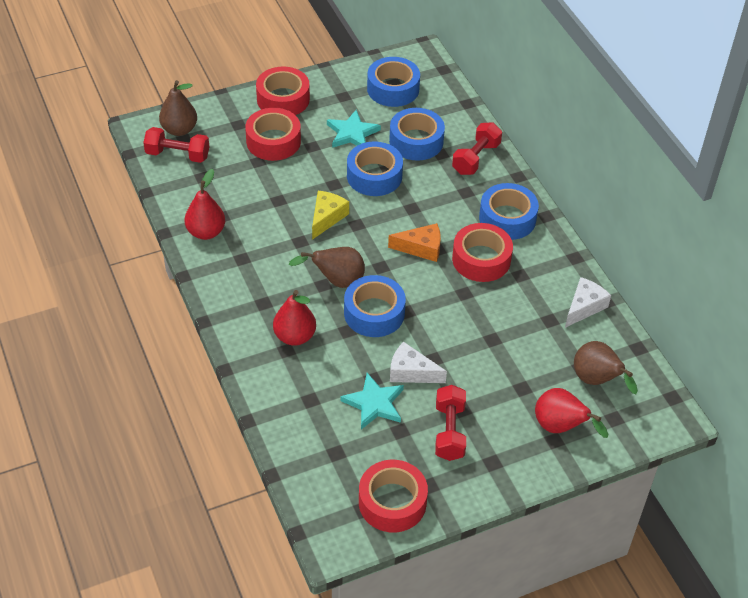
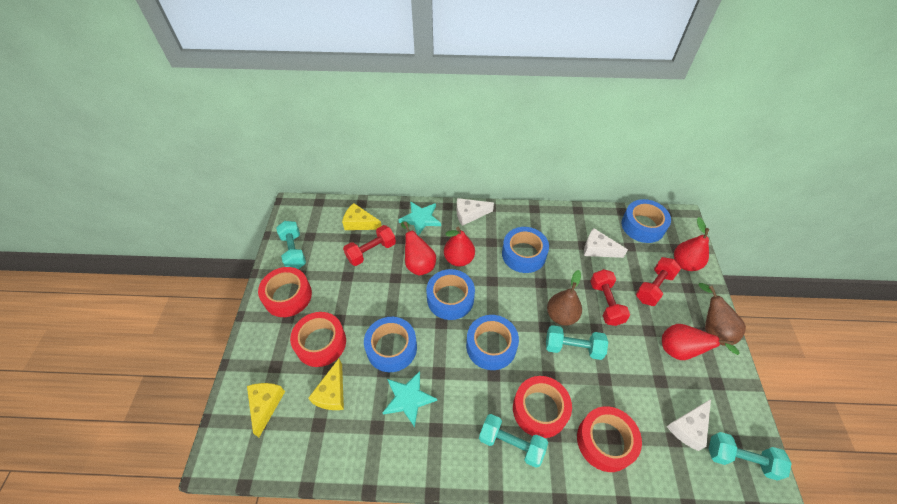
brown pear: 3 -> 2
orange cheese: 1 -> 0
red pear: 3 -> 4
turquoise dumbbell: 0 -> 4
white cheese: 2 -> 3
yellow cheese: 1 -> 3

